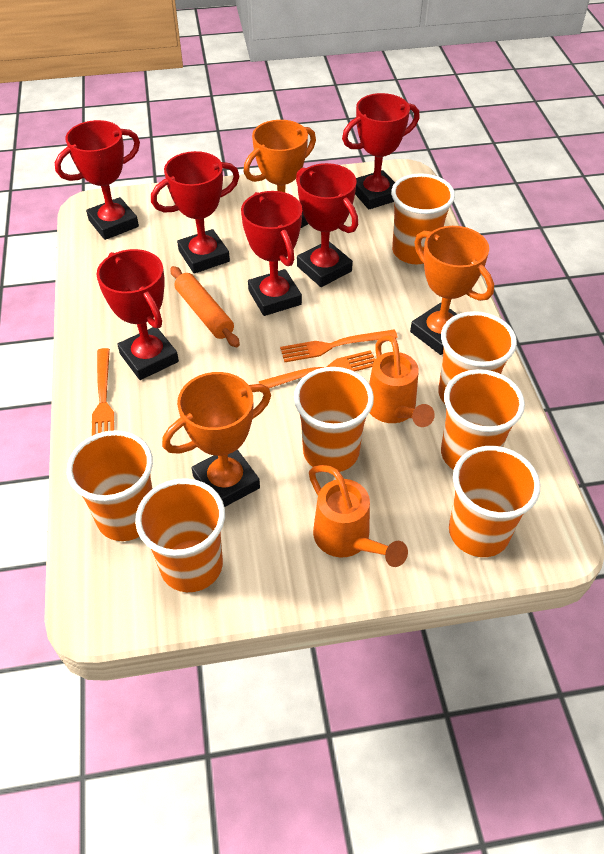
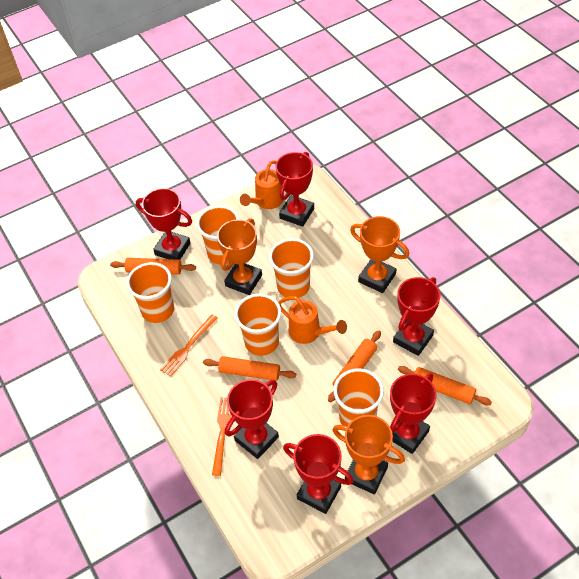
orange cup: 7 -> 5
orange fork: 3 -> 2
orange rolling pin: 1 -> 4

